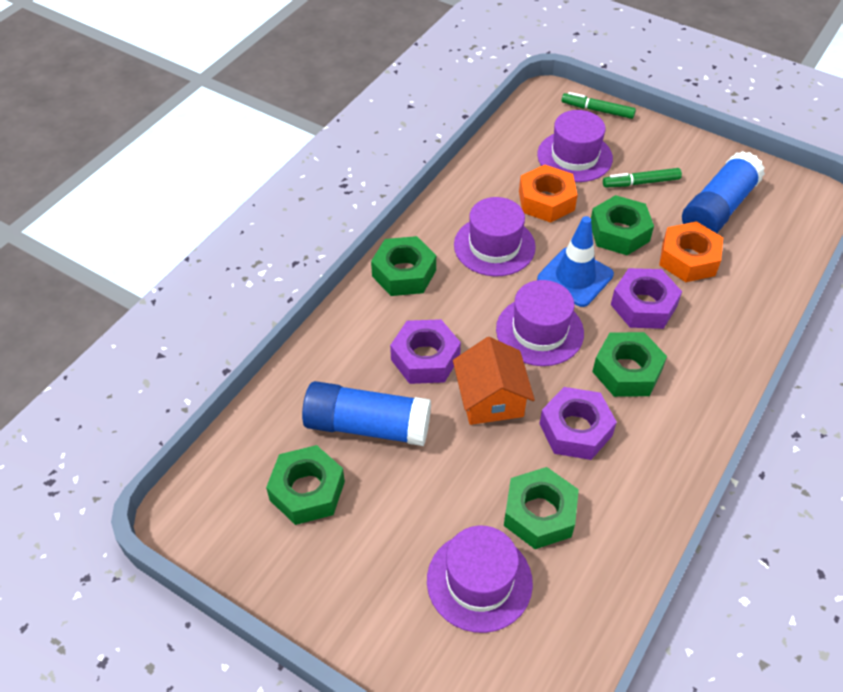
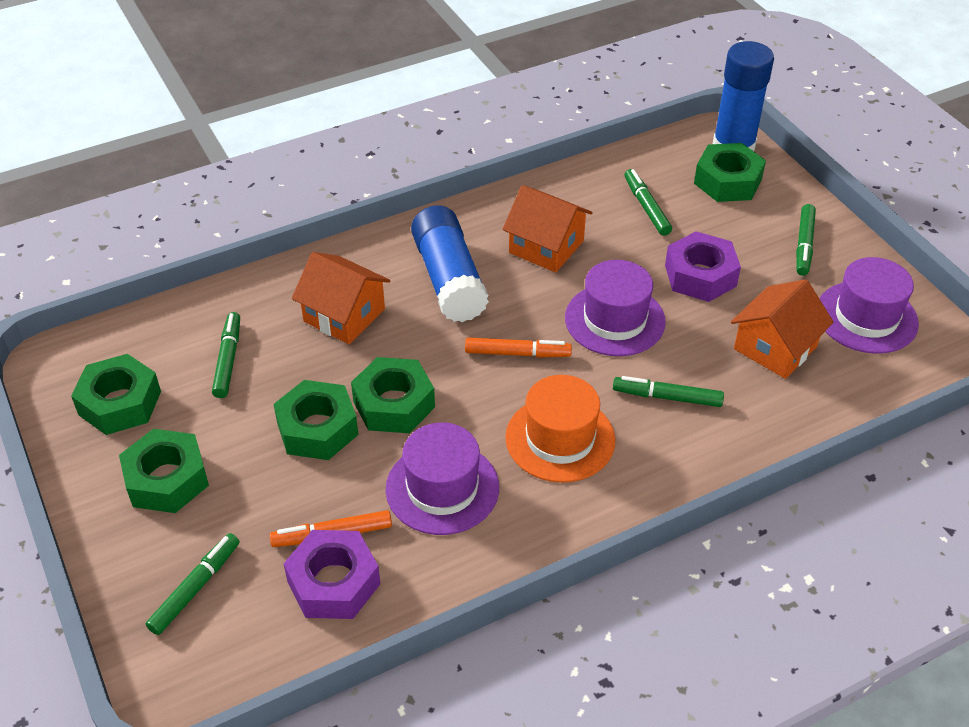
blue traffic cone: 1 -> 0
green marker: 2 -> 5
orange hat: 0 -> 1
orange house: 1 -> 3
orange marker: 0 -> 2
orange nut: 2 -> 0
purple hat: 4 -> 3
purple nut: 3 -> 2

